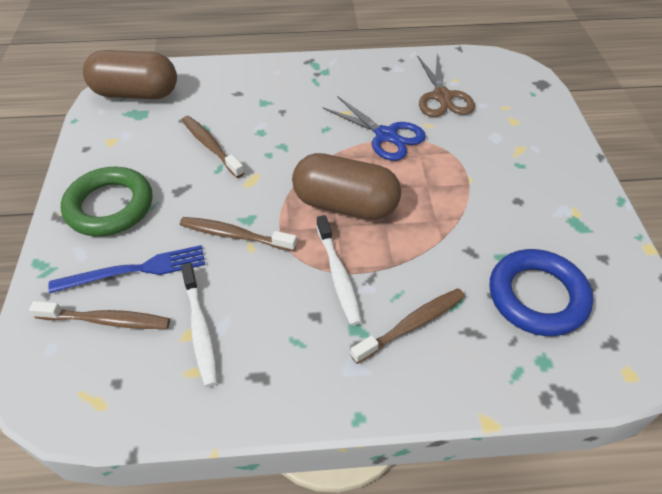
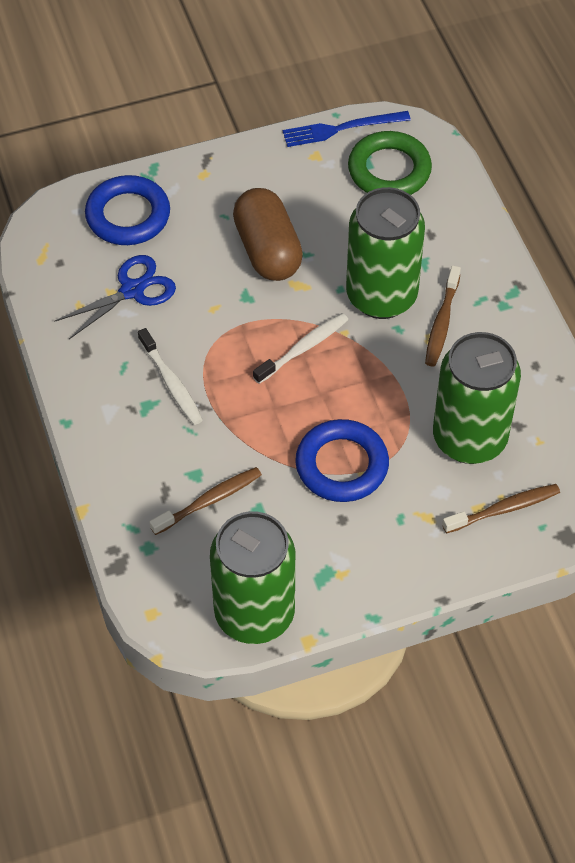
blue ring: 1 -> 2
brown capsule: 2 -> 1
brown scissors: 1 -> 0
brown toothbrush: 4 -> 3
green can: 0 -> 3

